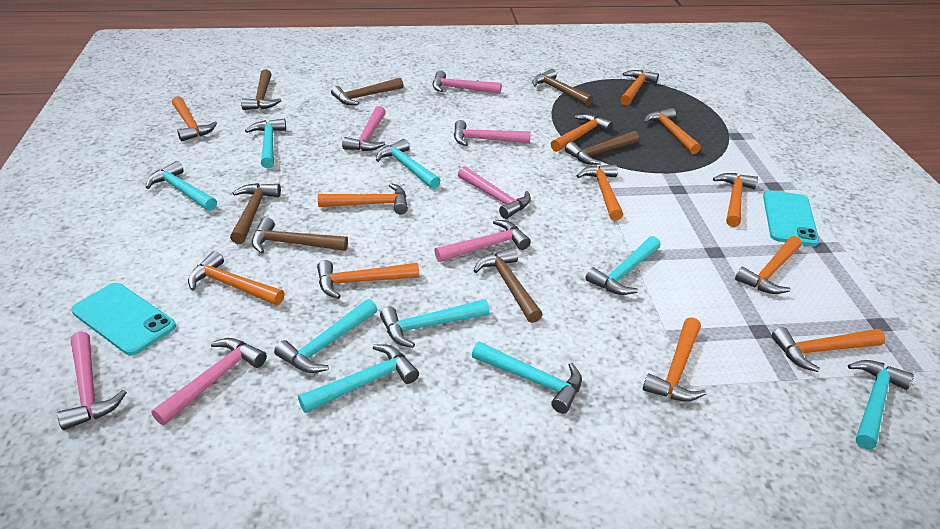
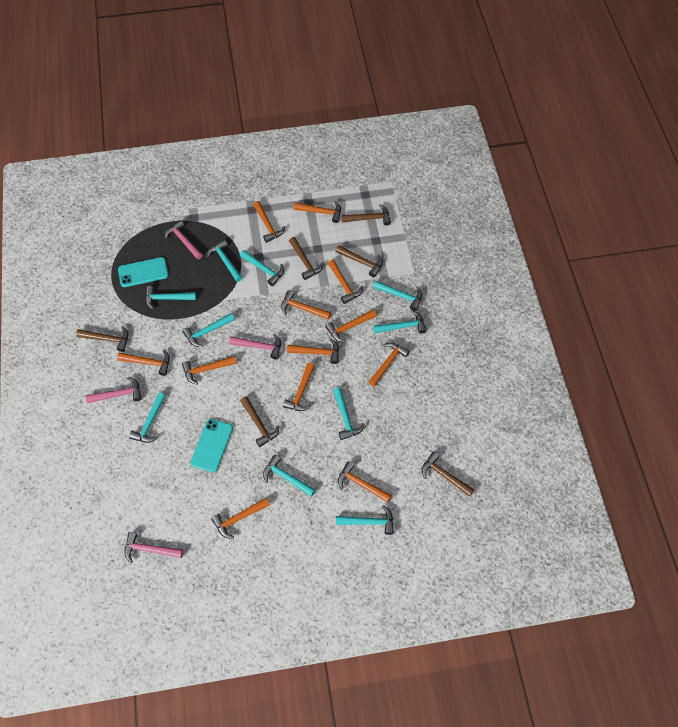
brown hammer: 7 -> 6
pink hammer: 7 -> 4
turquoise hammer: 9 -> 10

